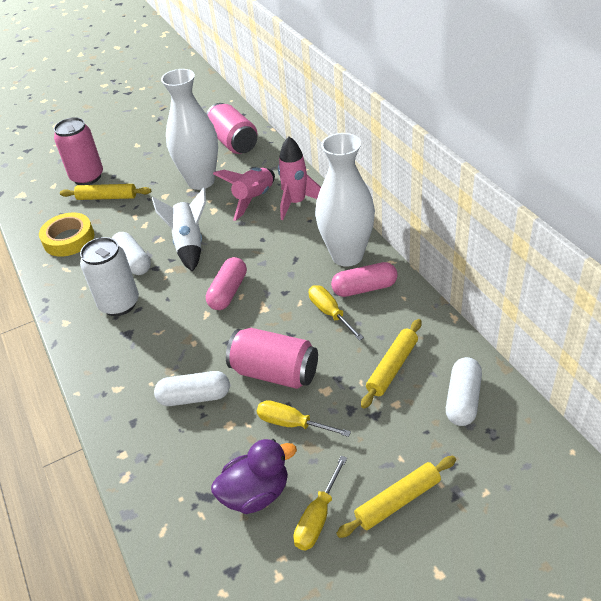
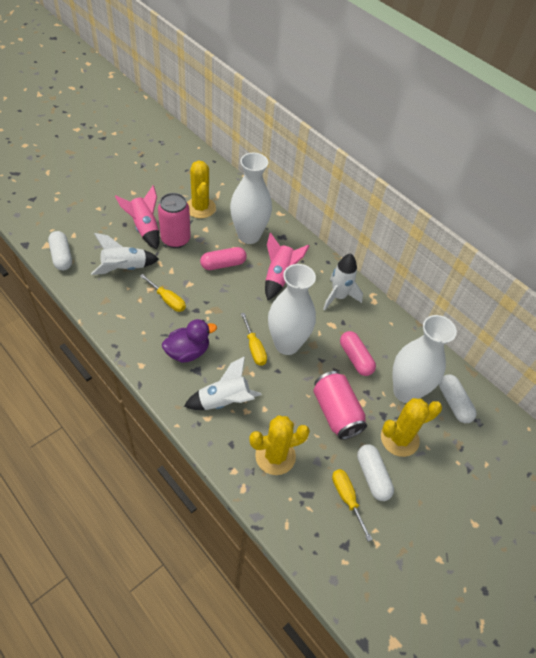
pink can: 3 -> 2
white can: 1 -> 0
white rocket: 1 -> 3
white vase: 2 -> 3
yellow cactus: 0 -> 3
yellow rolling pin: 3 -> 0
yellow tape: 1 -> 0

